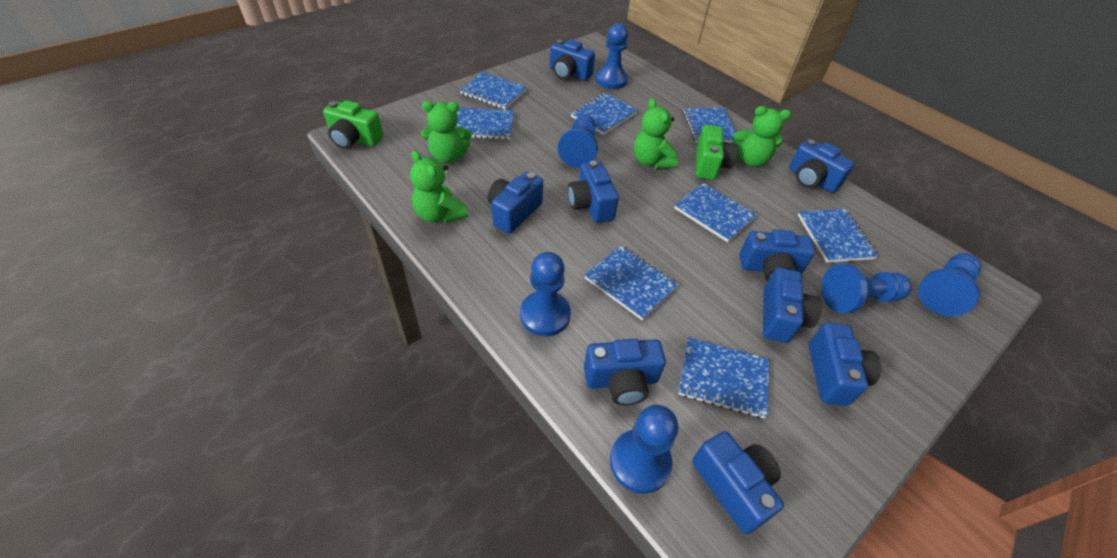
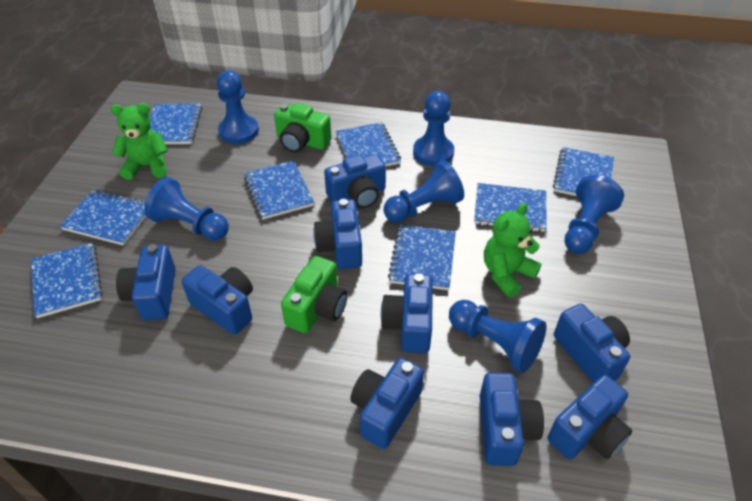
green teddy bear: 4 -> 2

